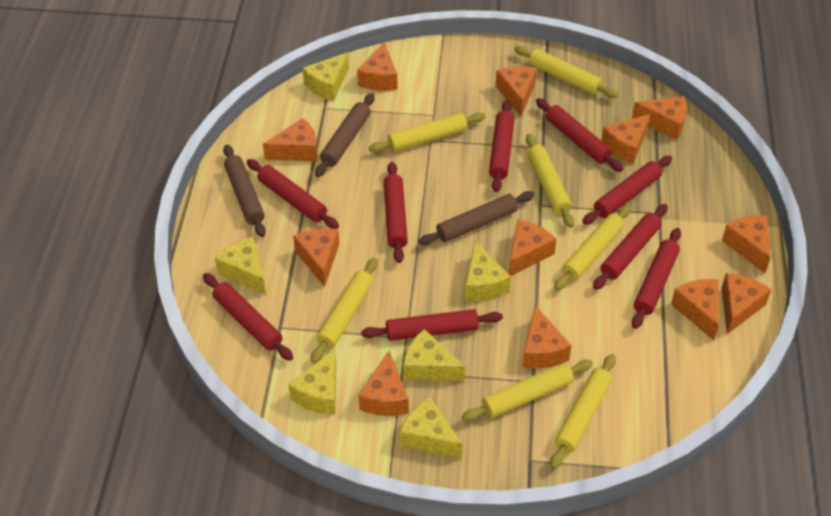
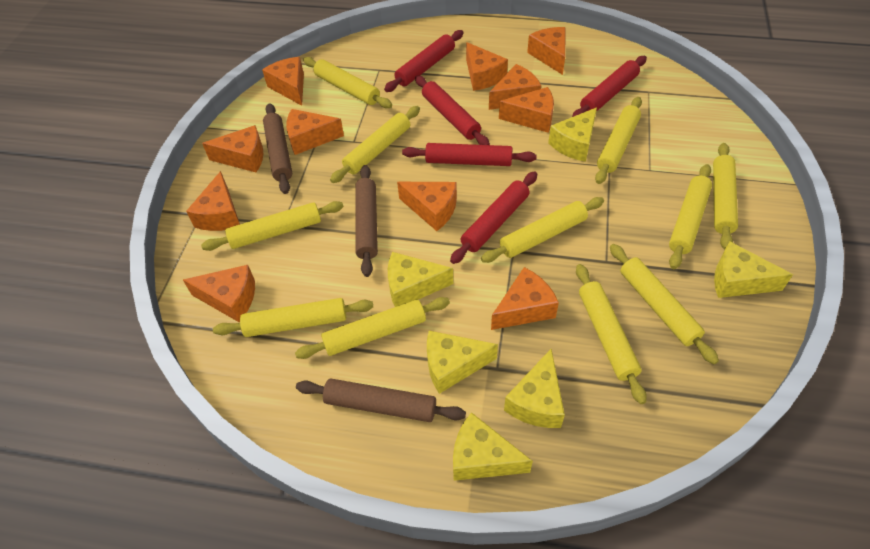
orange cheese: 12 -> 11
red rolling pin: 9 -> 5
yellow rolling pin: 7 -> 11

